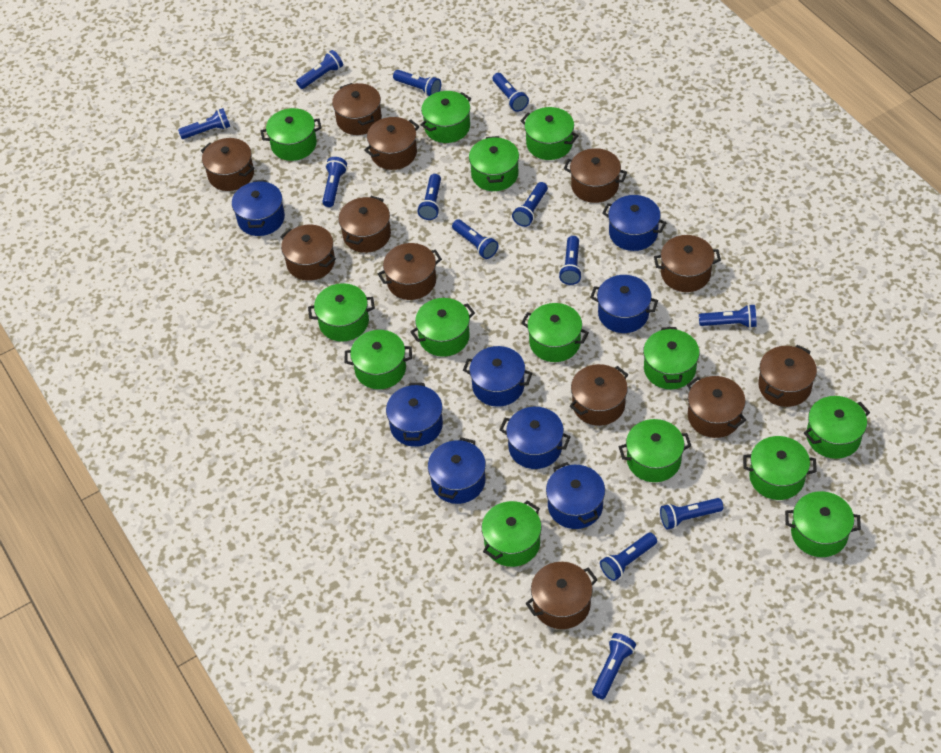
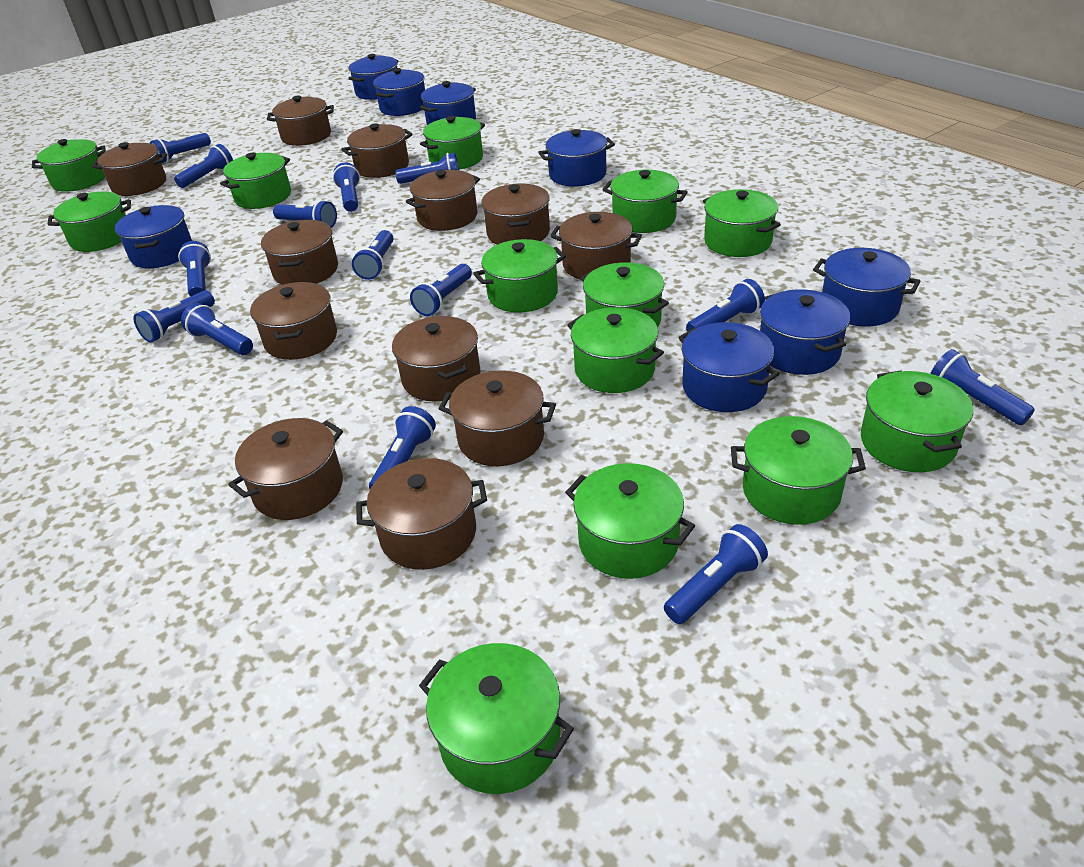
blue flashlight: 13 -> 14
green pot: 14 -> 13

